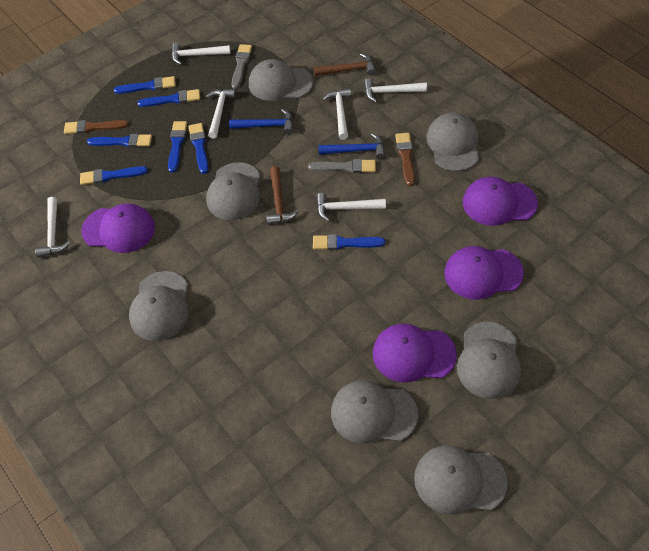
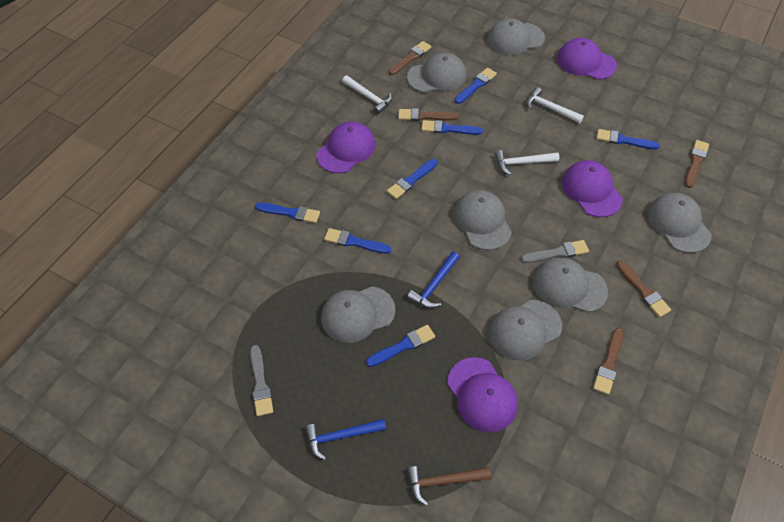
brown brush: 2 -> 5
brown hammer: 2 -> 1
white hammer: 6 -> 3

